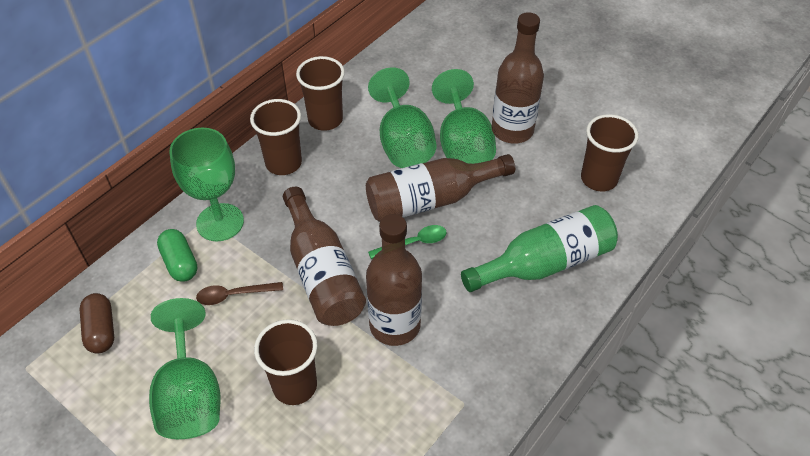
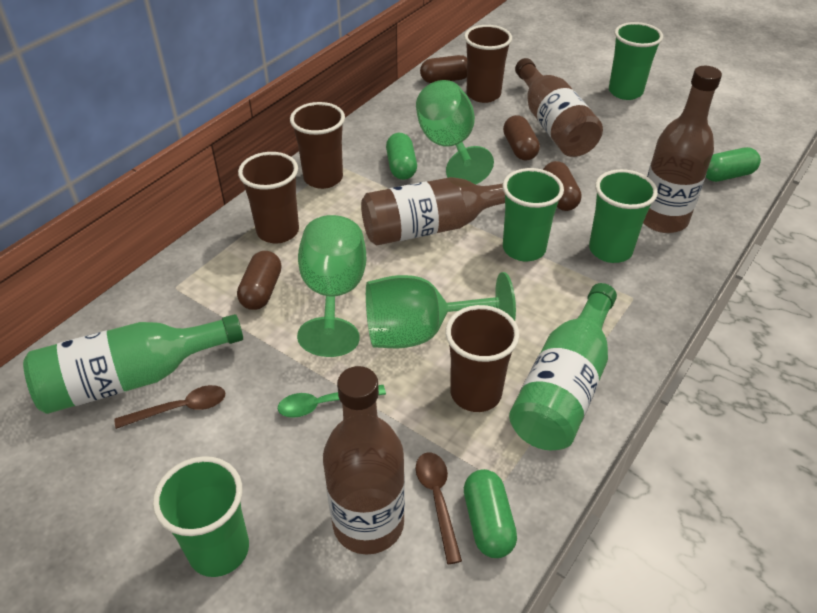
brown capsule: 1 -> 4
brown spoon: 1 -> 2
green bottle: 1 -> 2
green capsule: 1 -> 3
green cup: 0 -> 4
green goblet: 4 -> 3

